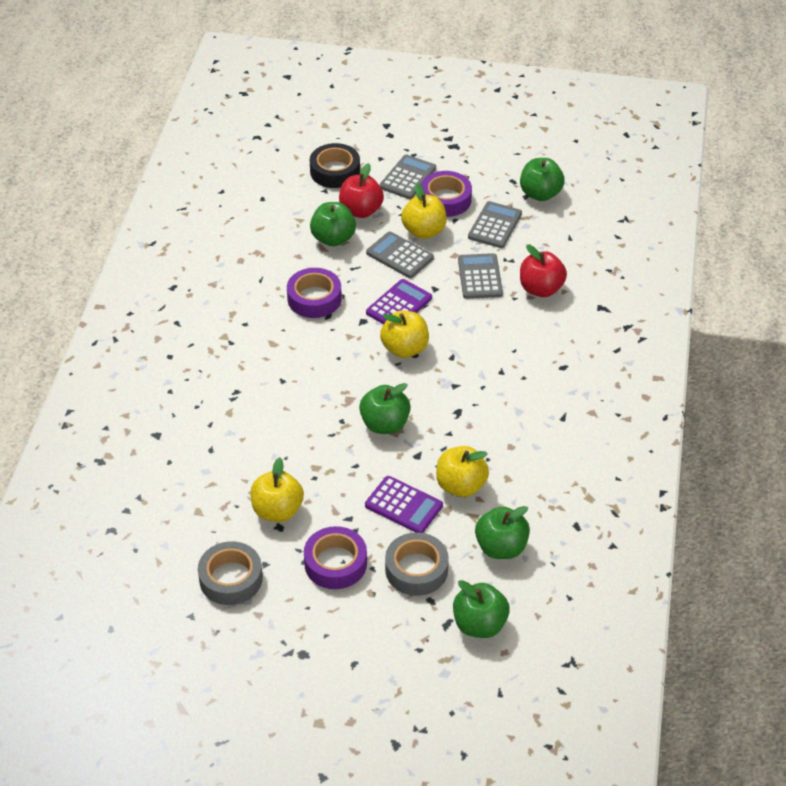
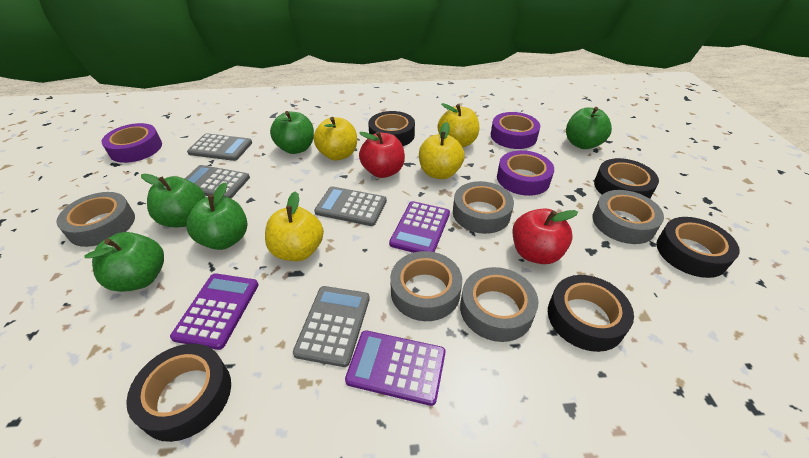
black tape: 1 -> 5
grey tape: 2 -> 5
purple calculator: 2 -> 3

